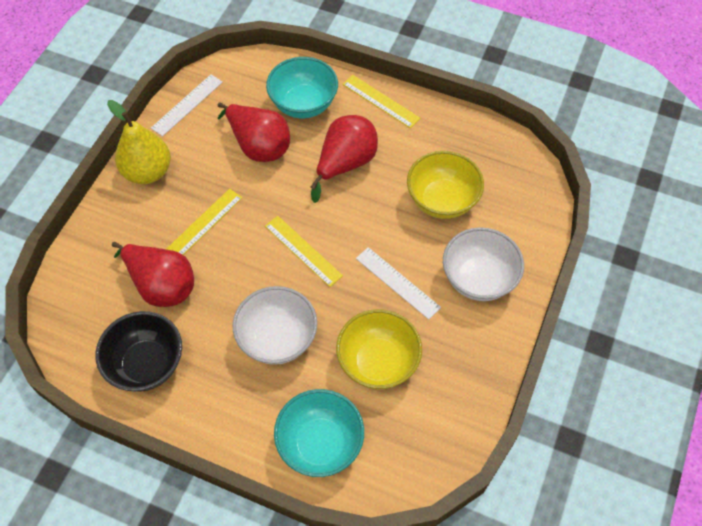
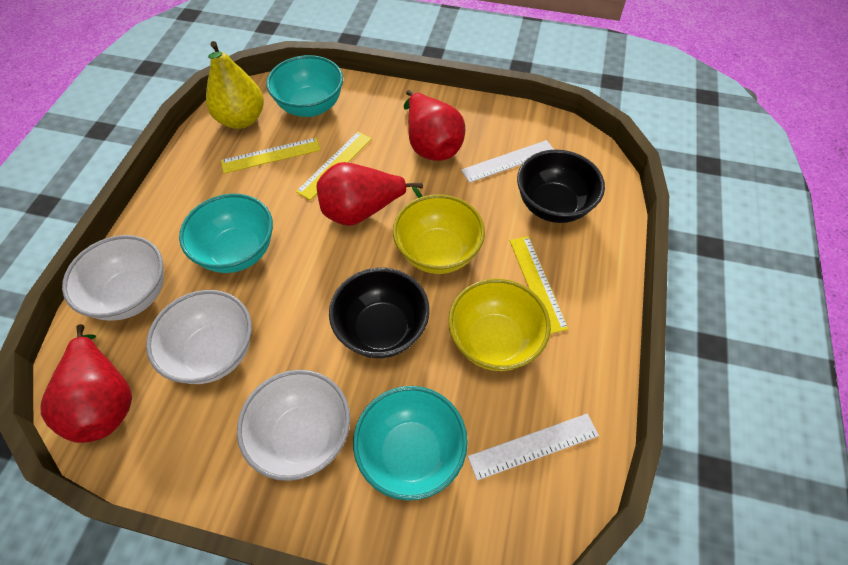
black bowl: 1 -> 2
turquoise bowl: 2 -> 3
white bowl: 2 -> 3

